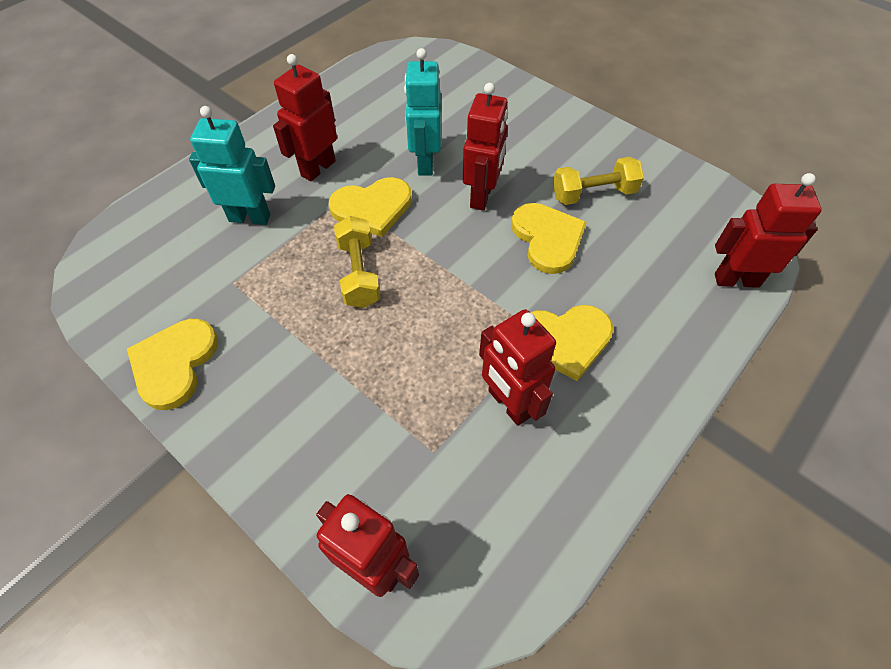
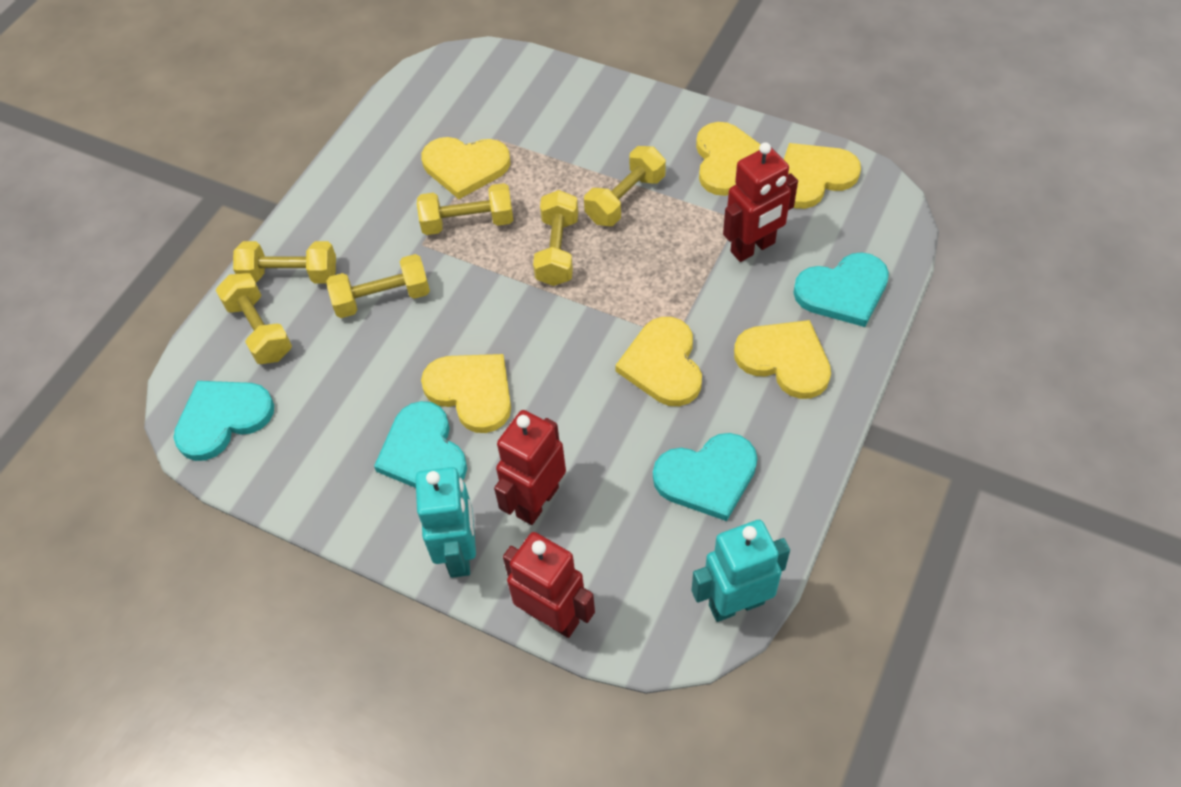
red robot: 5 -> 3
turquoise heart: 0 -> 4
yellow dumbbell: 2 -> 6
yellow heart: 4 -> 6

